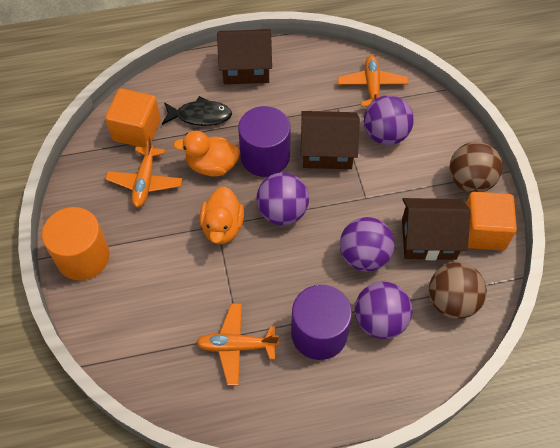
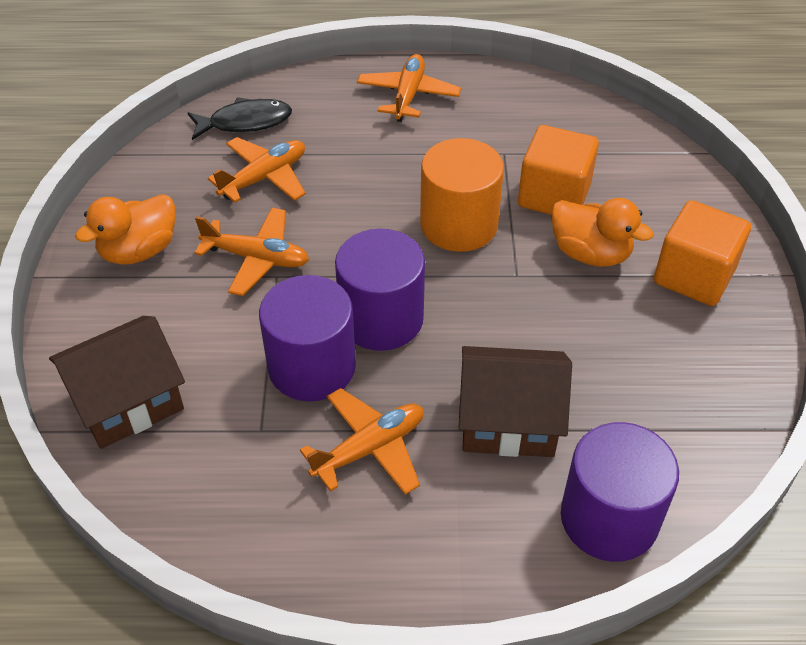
brown ball: 2 -> 0
brown house: 3 -> 2
orange plane: 3 -> 4
purple ball: 4 -> 0
purple cylinder: 2 -> 3

